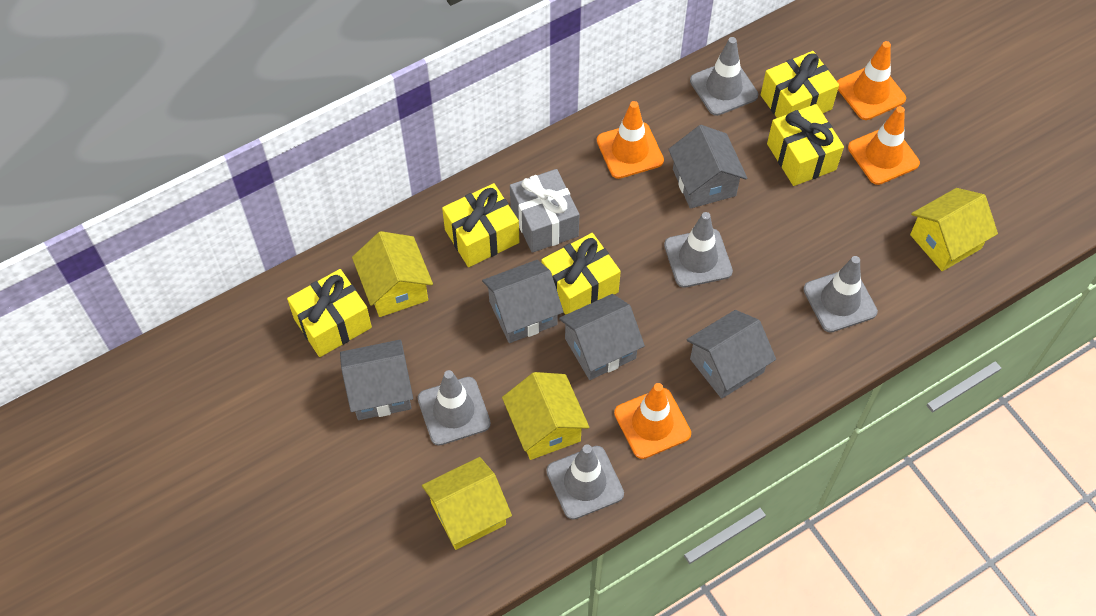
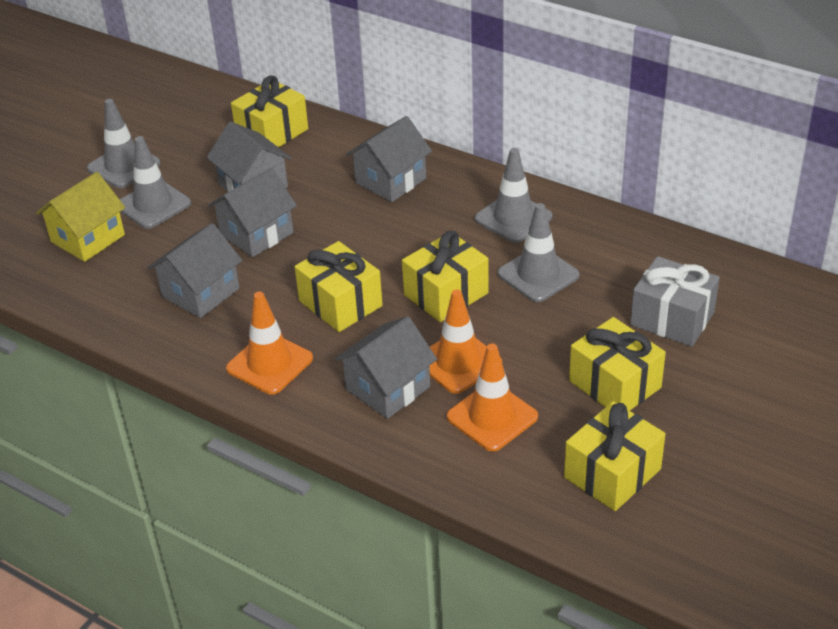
grey traffic cone: 5 -> 4
orange traffic cone: 4 -> 3
yellow house: 4 -> 1

